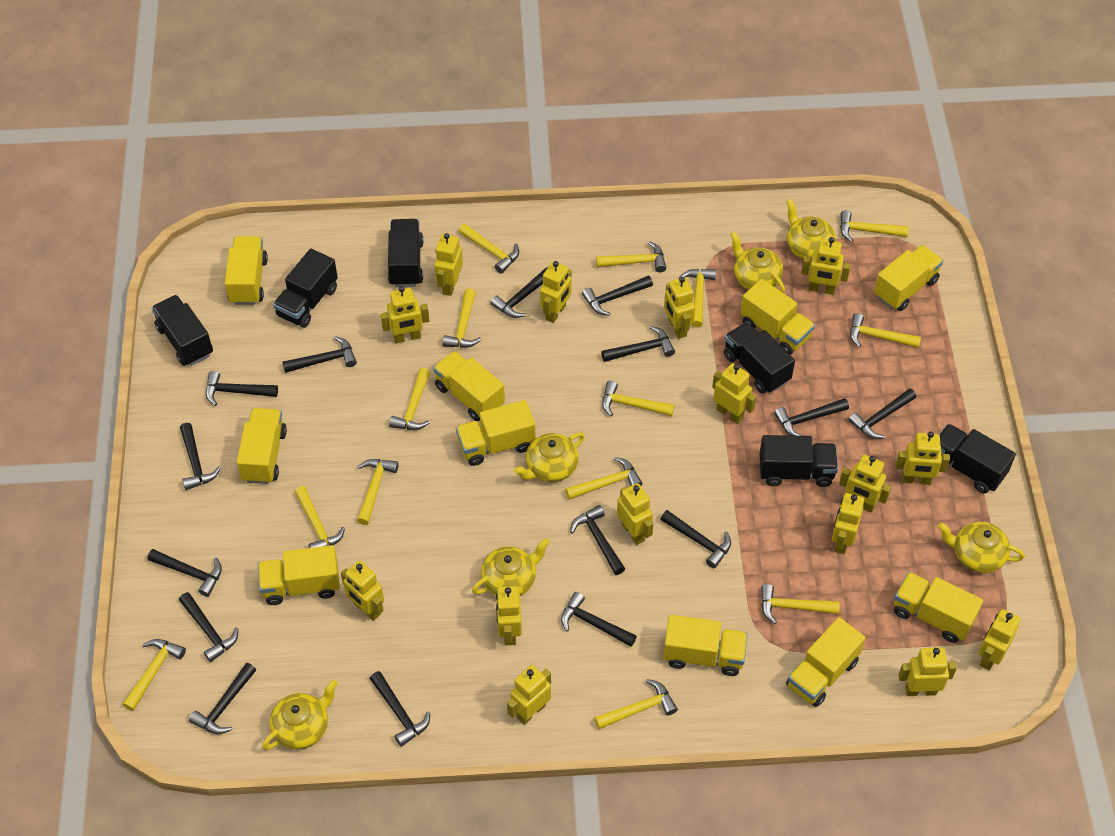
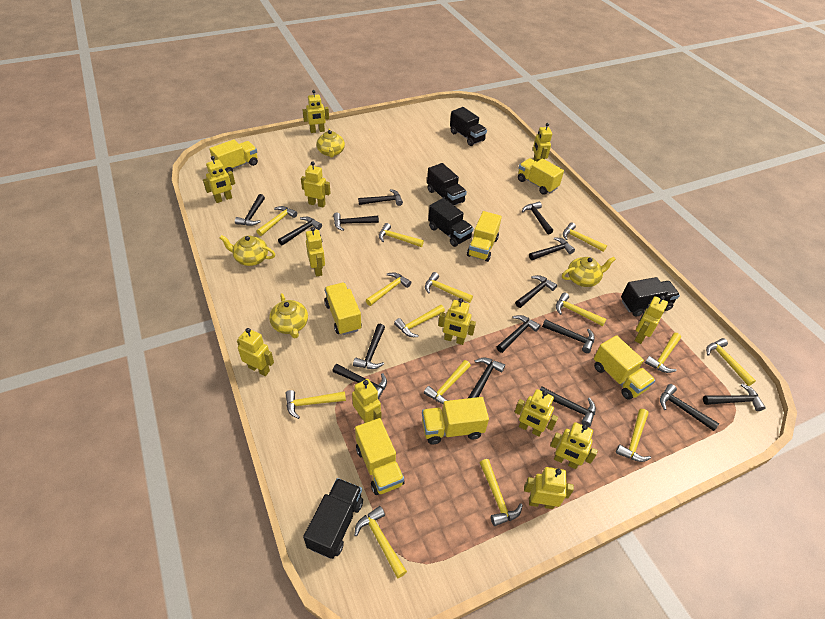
black truck: 6 -> 5
yellow robot: 15 -> 12
yellow teapot: 6 -> 4
yellow truck: 10 -> 7

